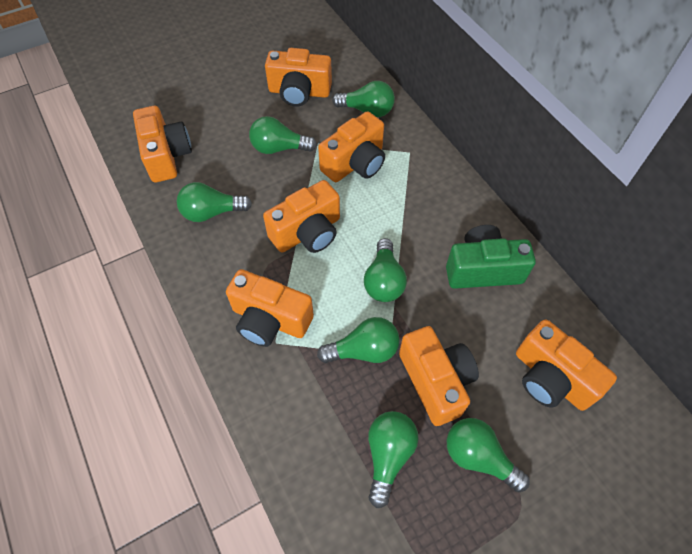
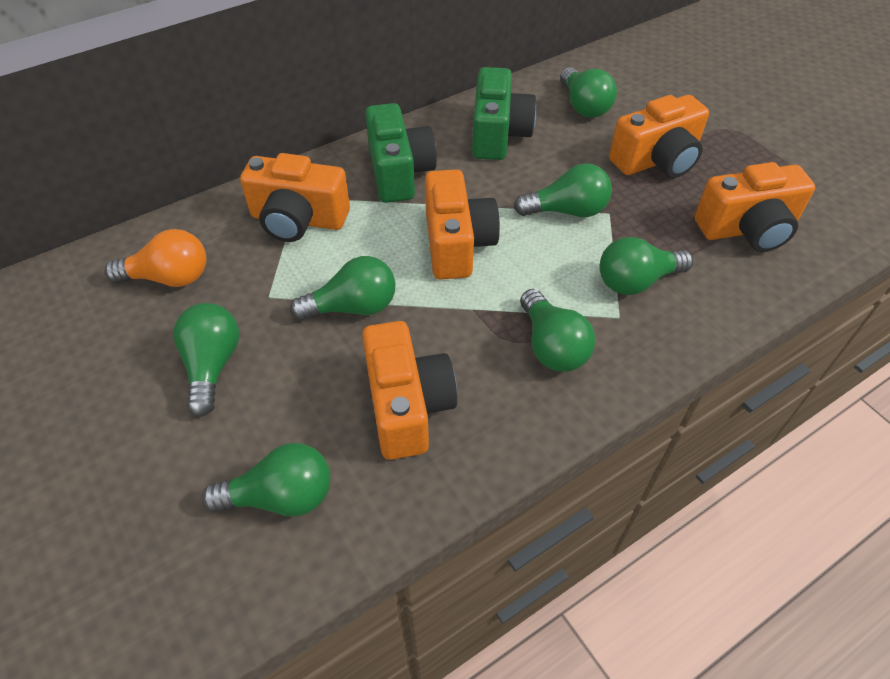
green camera: 1 -> 2
orange camera: 7 -> 5
orange light bulb: 0 -> 1

